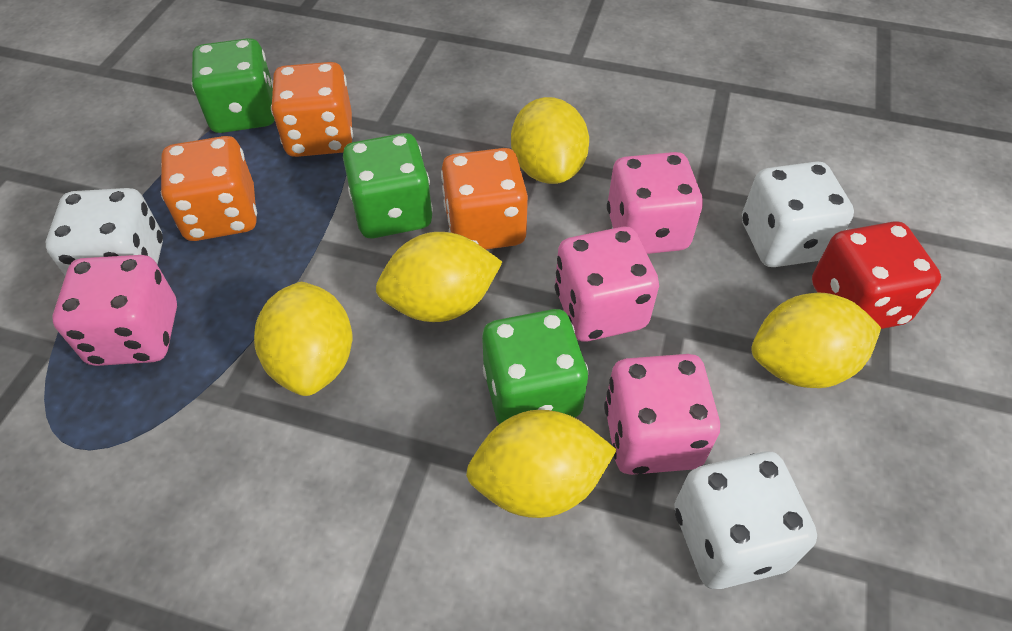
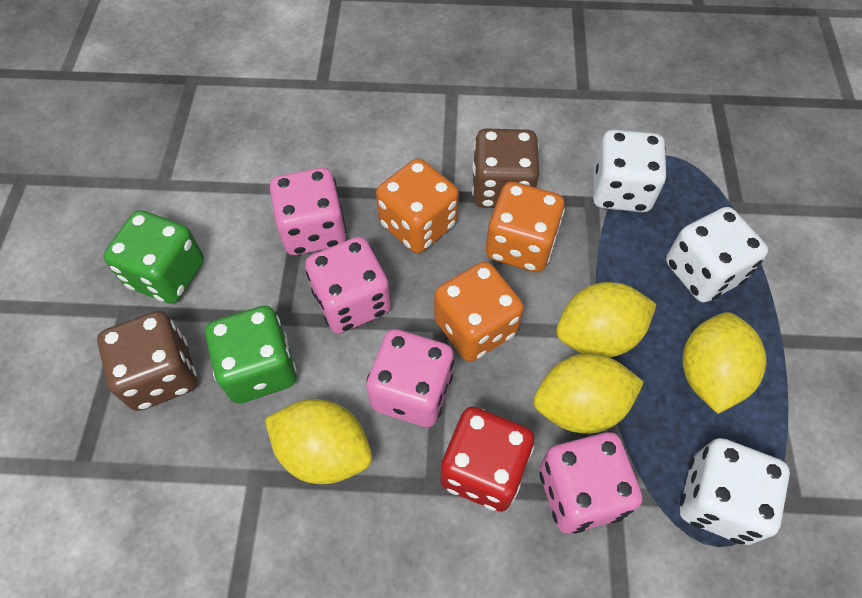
brown dice: 0 -> 2
green dice: 3 -> 2
yellow lemon: 5 -> 4

